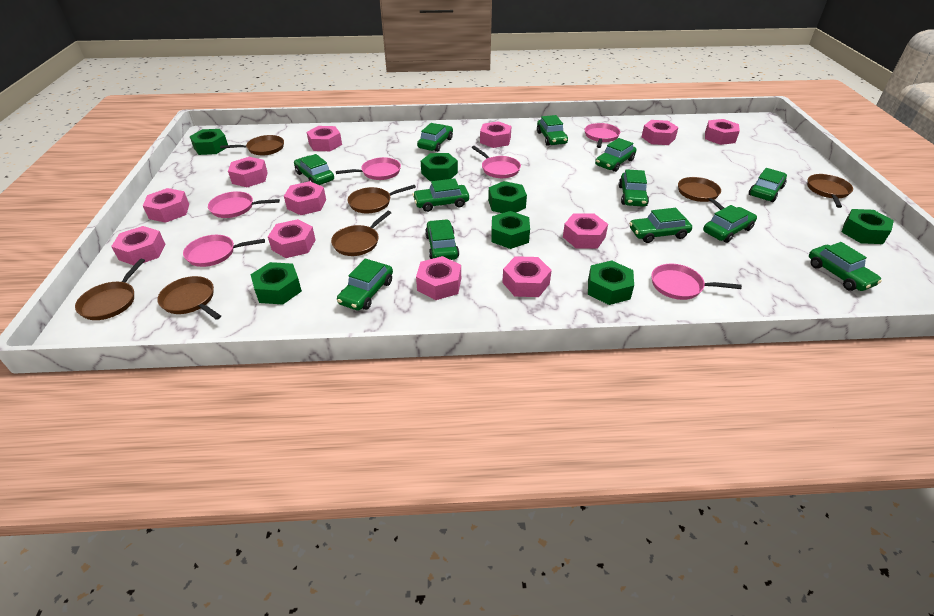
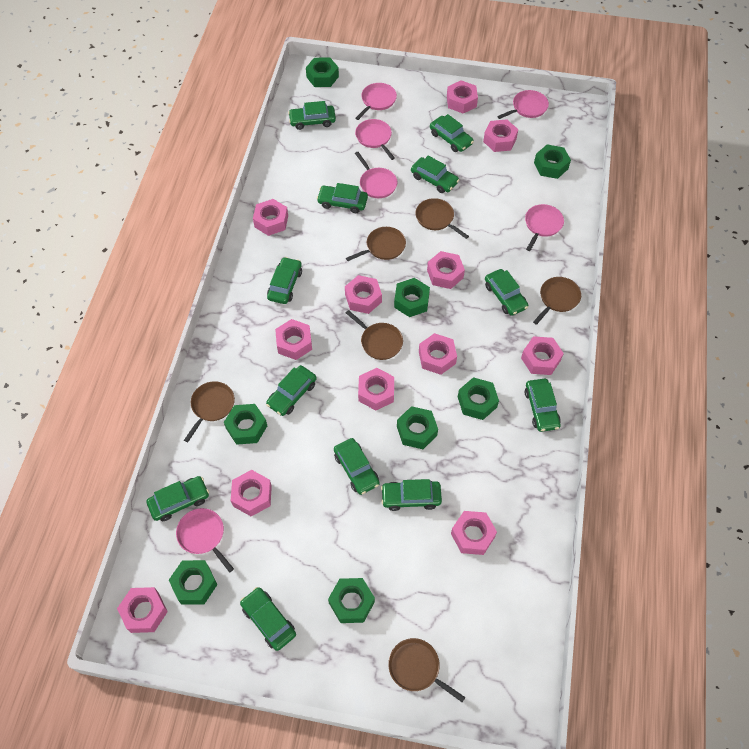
brown pan: 7 -> 6
green nut: 7 -> 8

